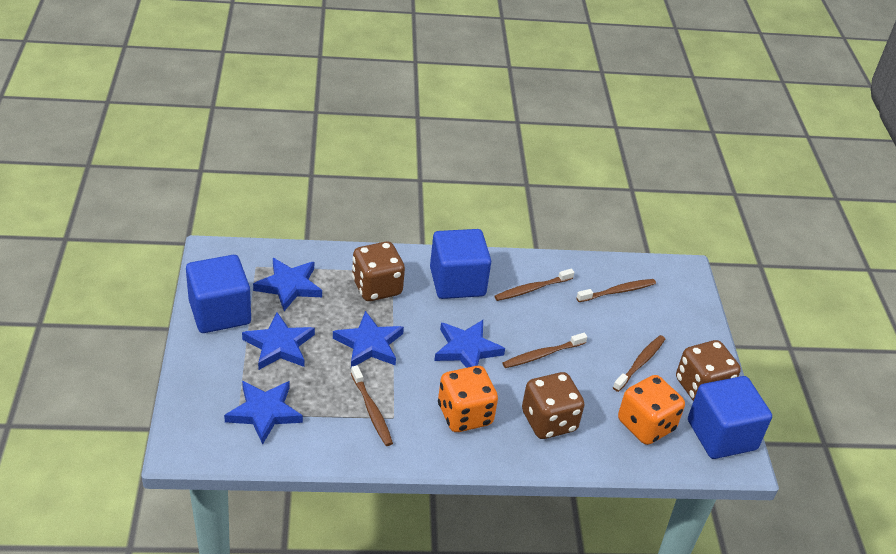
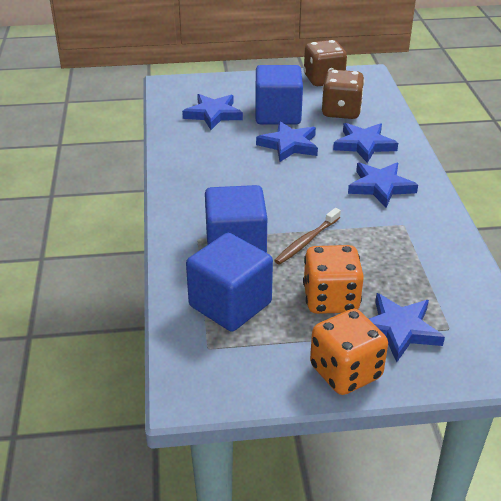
brown dice: 3 -> 2
brown toothbrush: 5 -> 1

